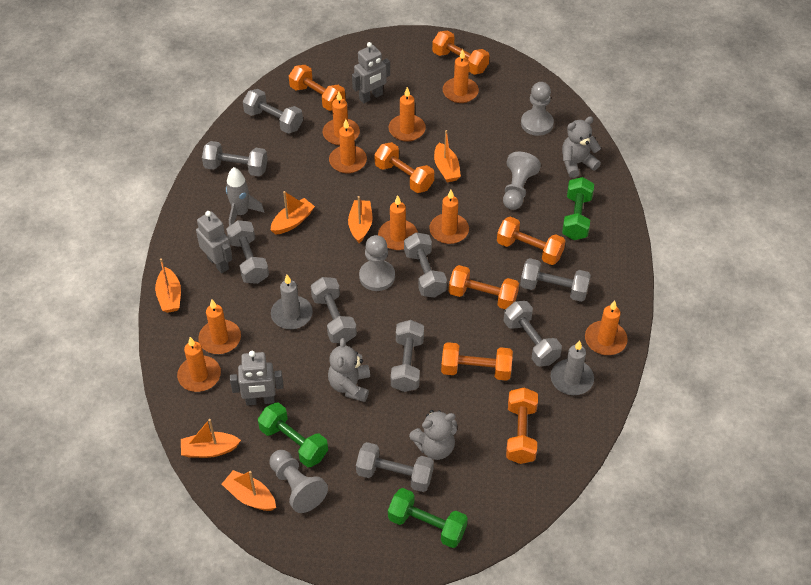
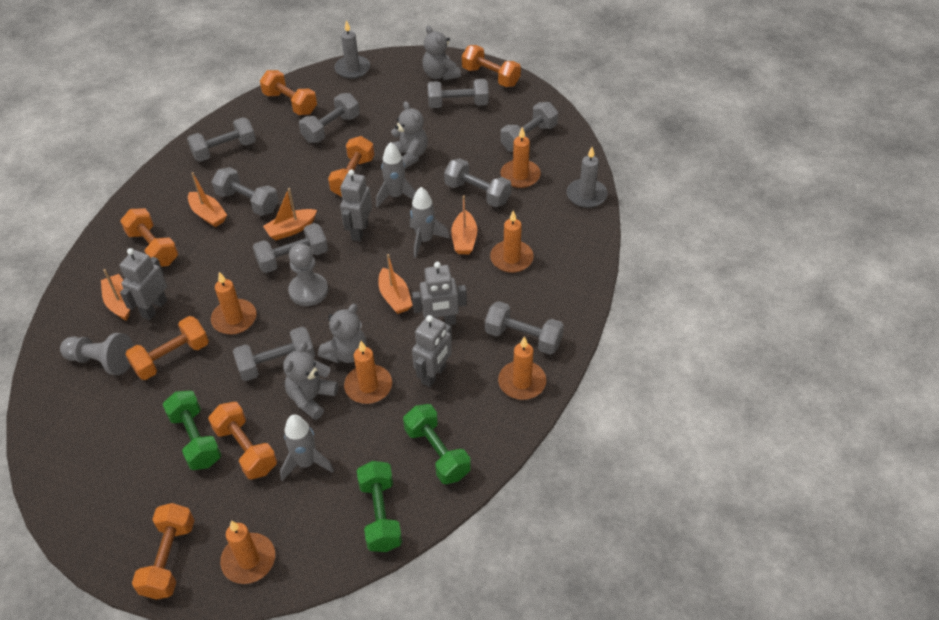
grey pawn: 4 -> 2
grey robot: 3 -> 4
grey rocket: 1 -> 3
grey teddy bear: 3 -> 4
orange boat: 6 -> 5
orange candle: 9 -> 6

